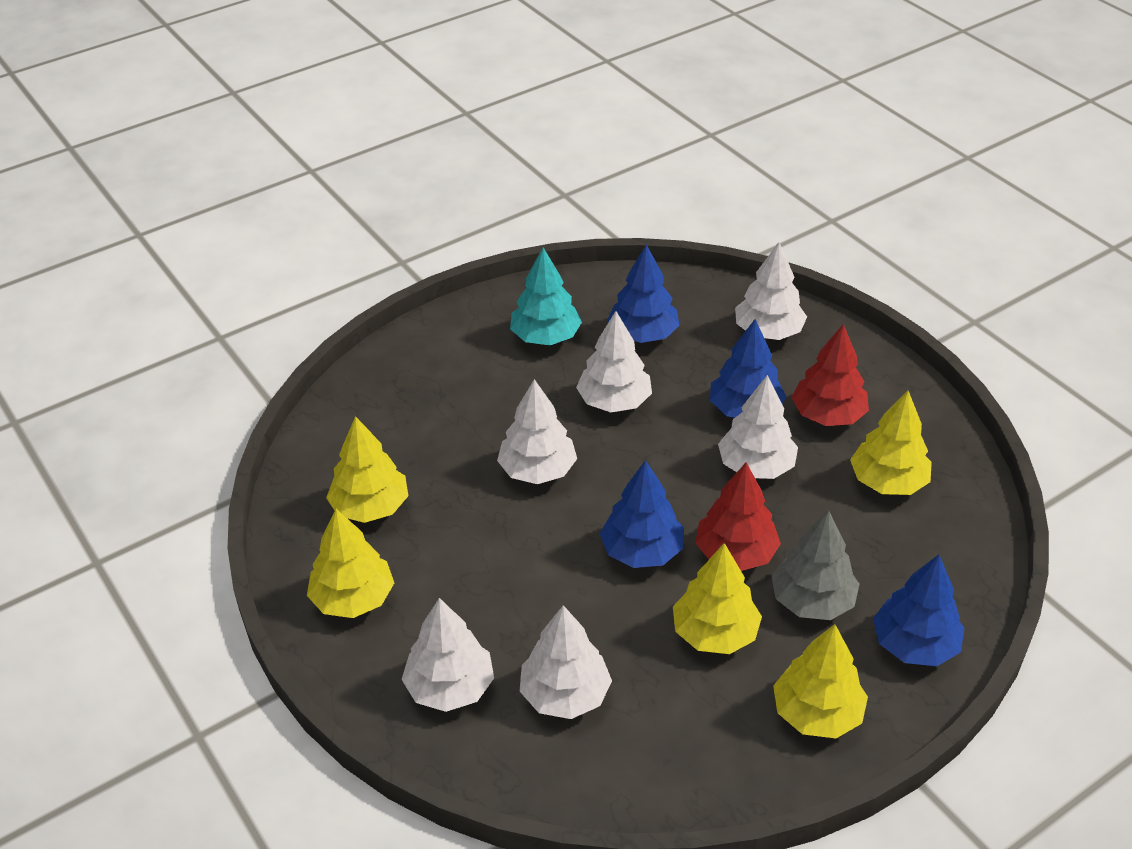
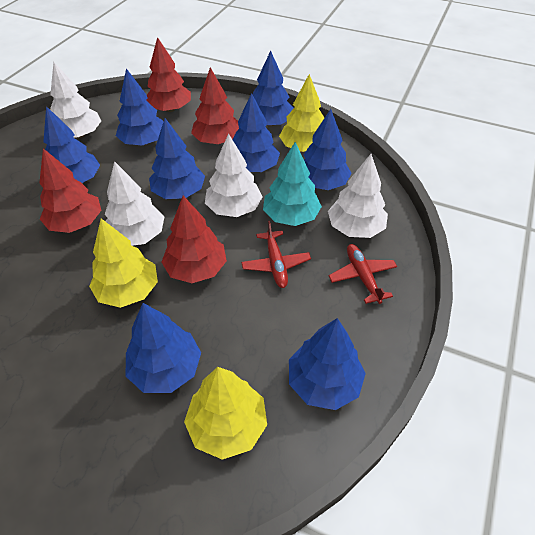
blue tree: 4 -> 8
grey tree: 1 -> 0
red plane: 0 -> 2
red tree: 2 -> 4
white tree: 6 -> 4
yellow tree: 5 -> 3

